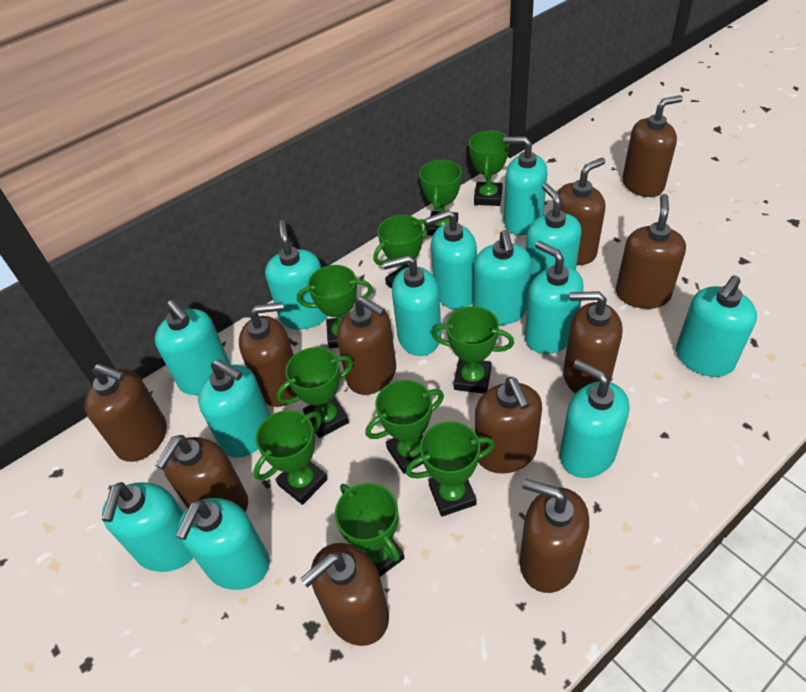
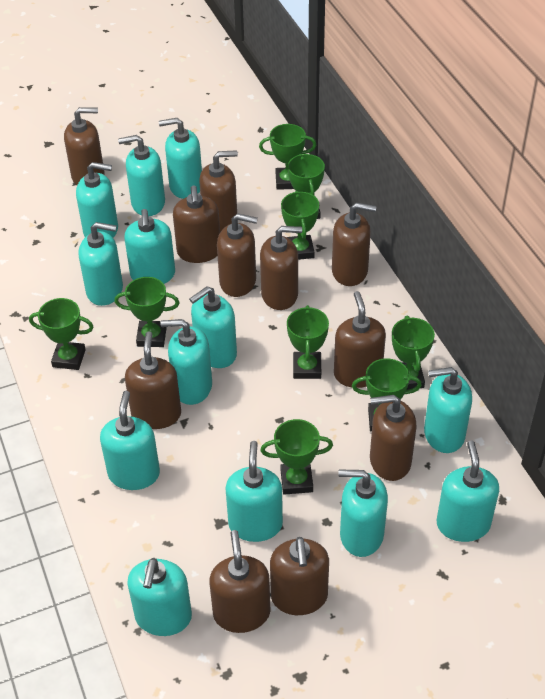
green trophy: 10 -> 9

